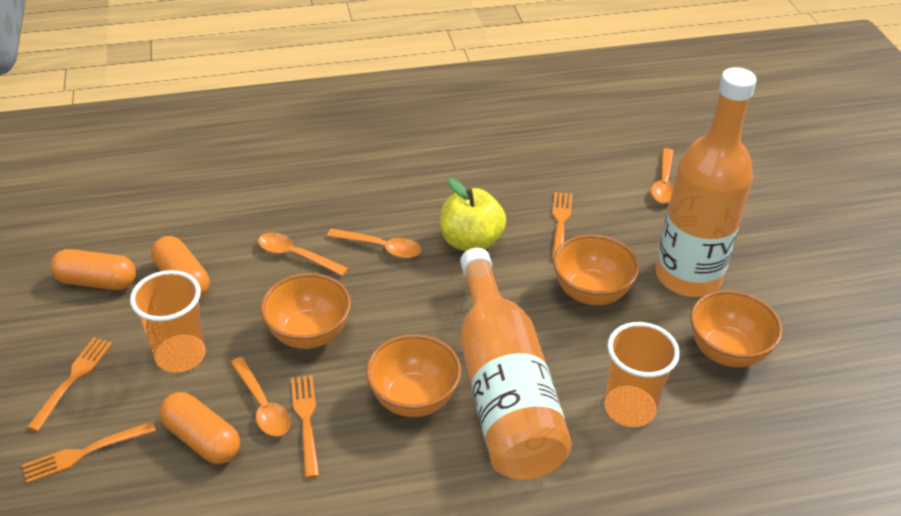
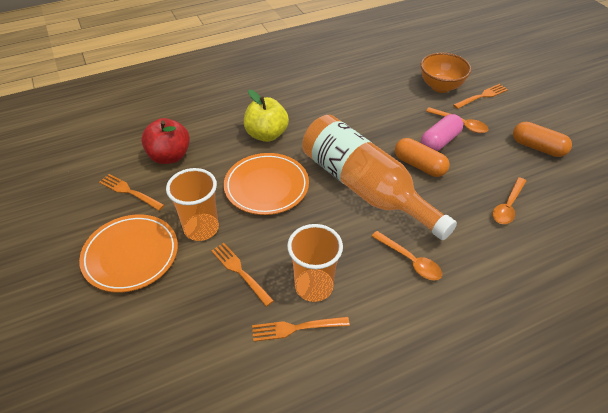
orange bottle: 2 -> 1
orange bowl: 4 -> 1
orange capsule: 3 -> 2
orange plate: 0 -> 2
orange spoon: 4 -> 3
pink capsule: 0 -> 1
red apple: 0 -> 1

